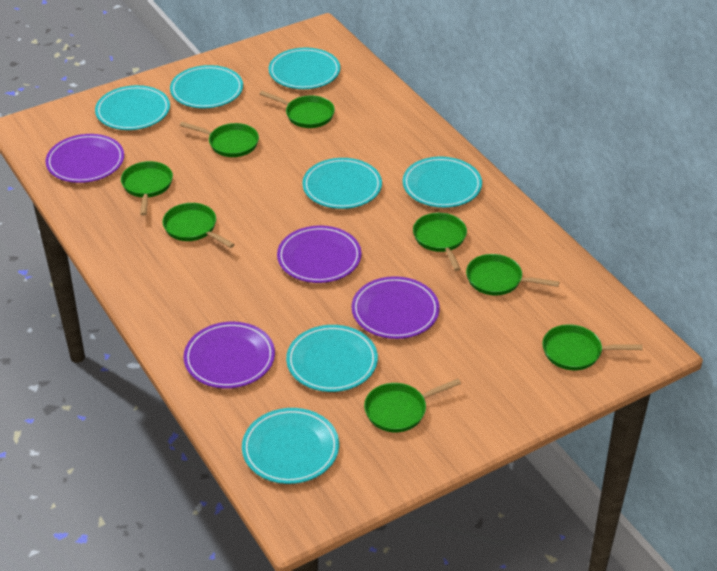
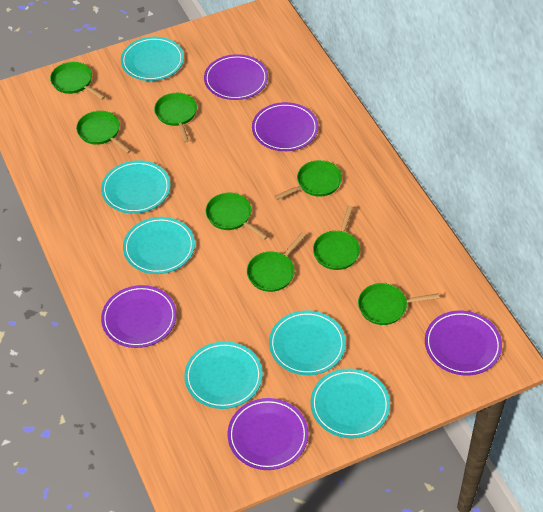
purple plate: 4 -> 5
turquoise plate: 7 -> 6

